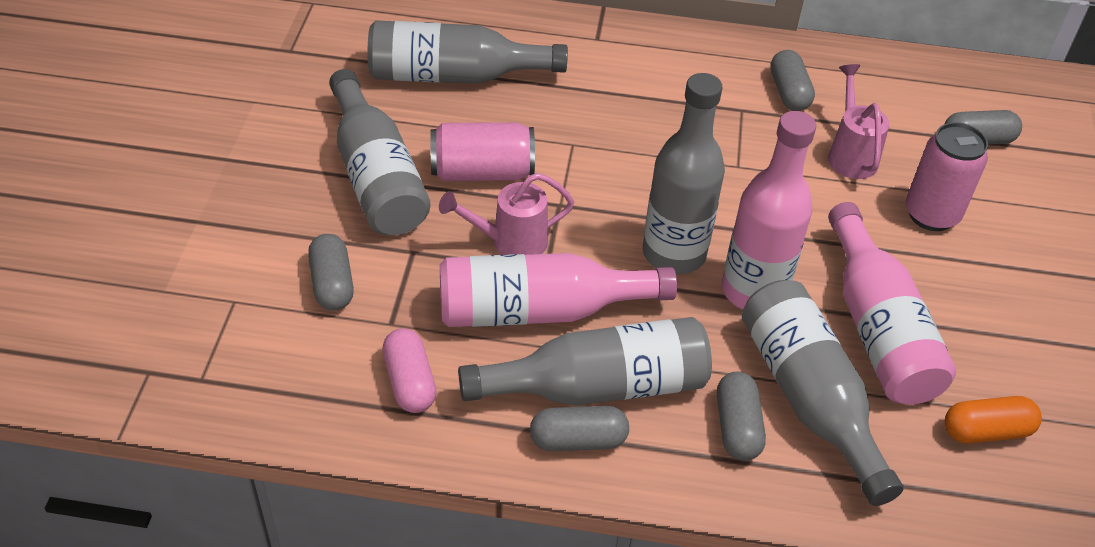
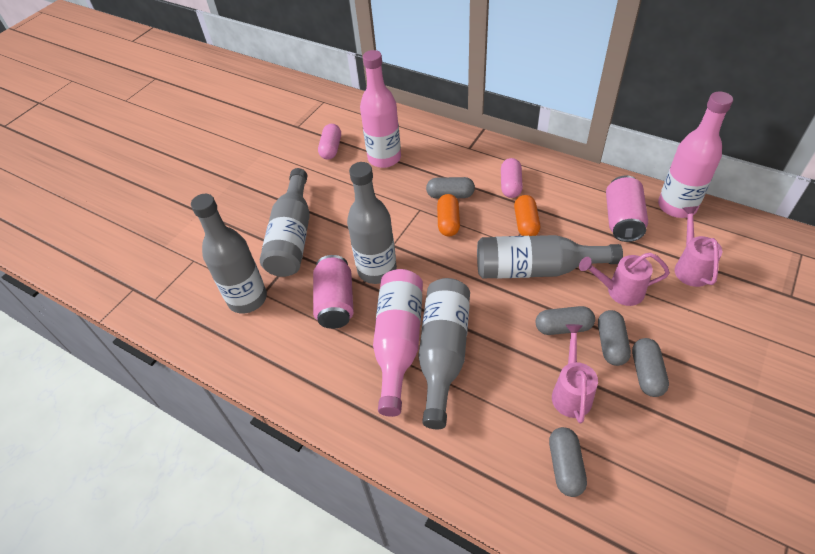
orange capsule: 1 -> 2
pink capsule: 1 -> 2
pink watering can: 2 -> 3

